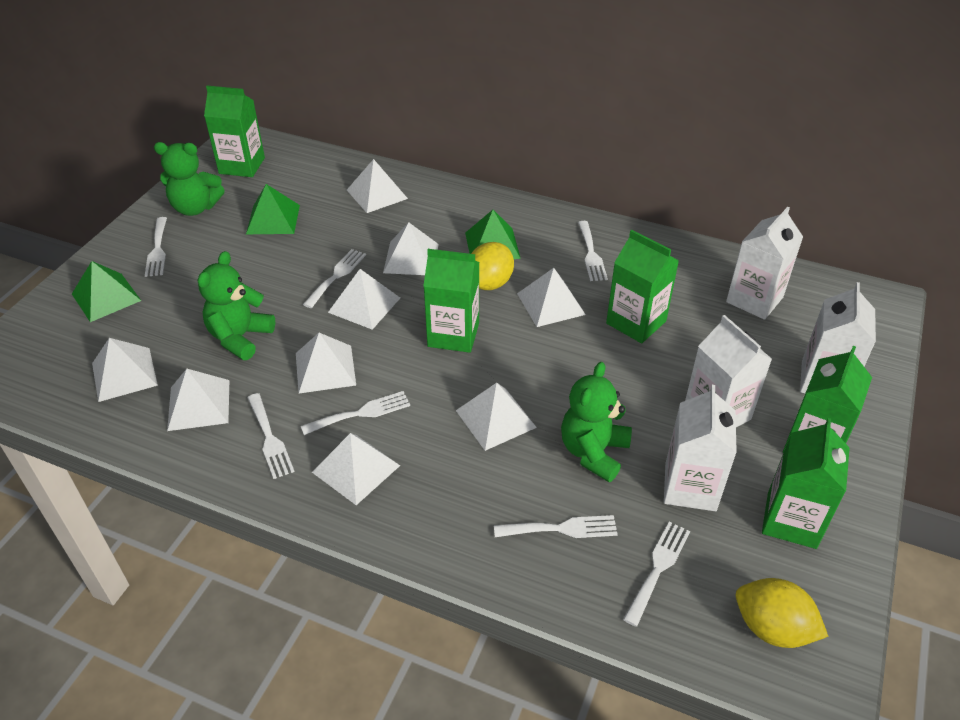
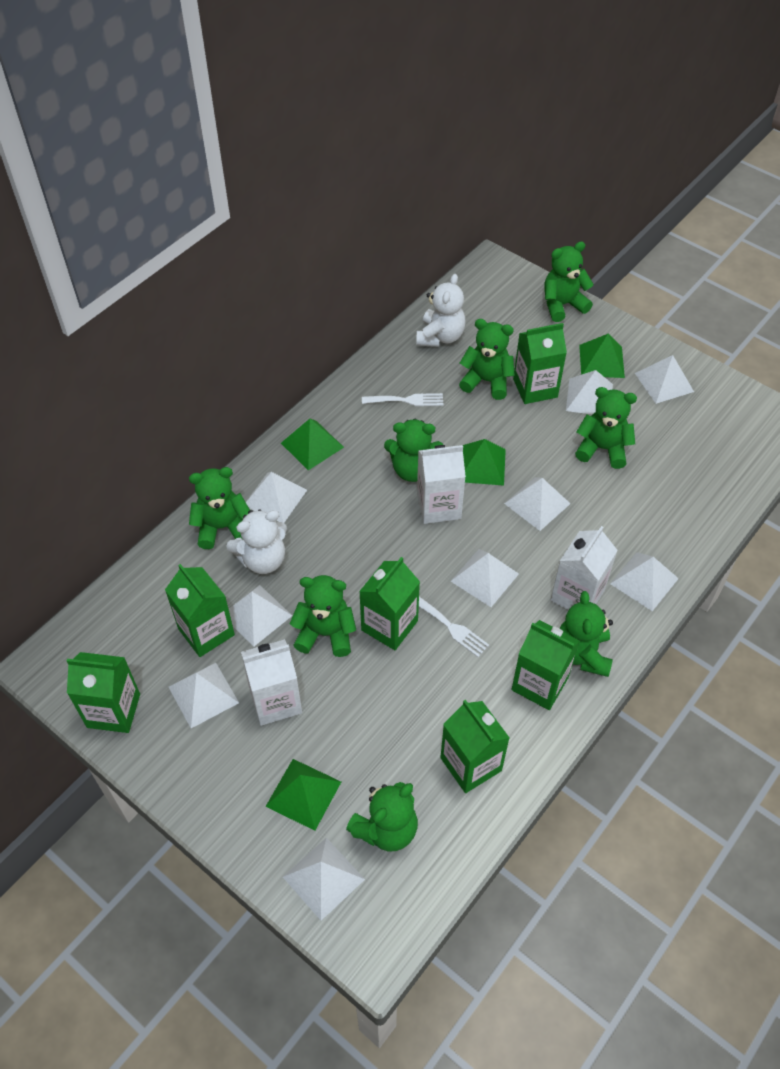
green carton: 5 -> 6
green pyramid: 3 -> 4
green teddy bear: 3 -> 8
white carton: 4 -> 3
white fork: 7 -> 2
white teddy bear: 0 -> 2
yellow lemon: 2 -> 0

